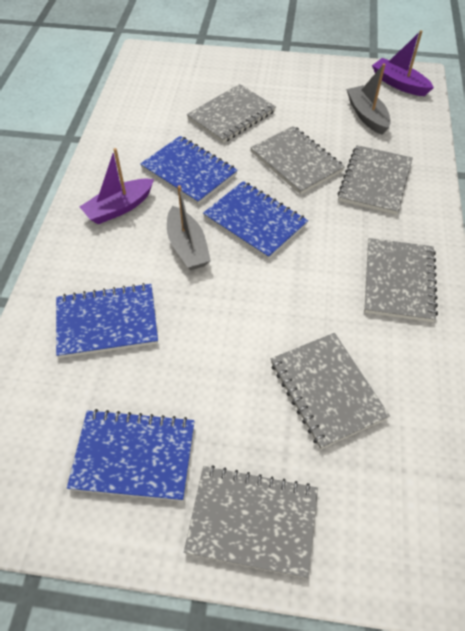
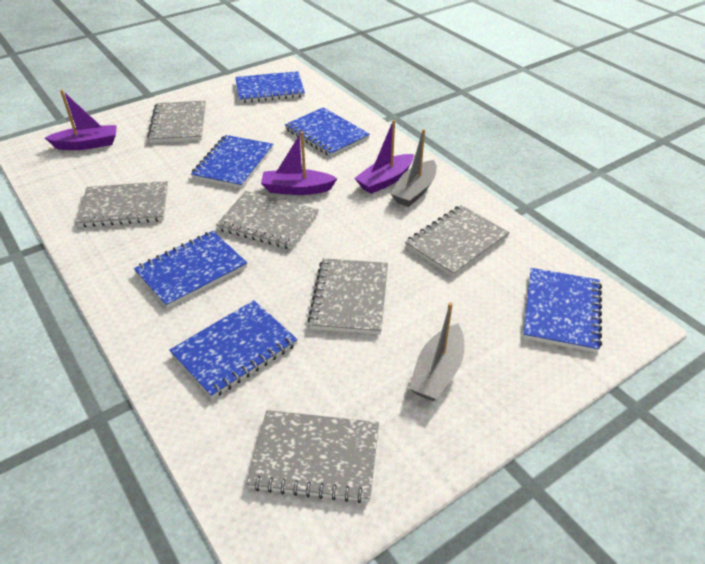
blue notebook: 4 -> 6
purple boat: 2 -> 3

